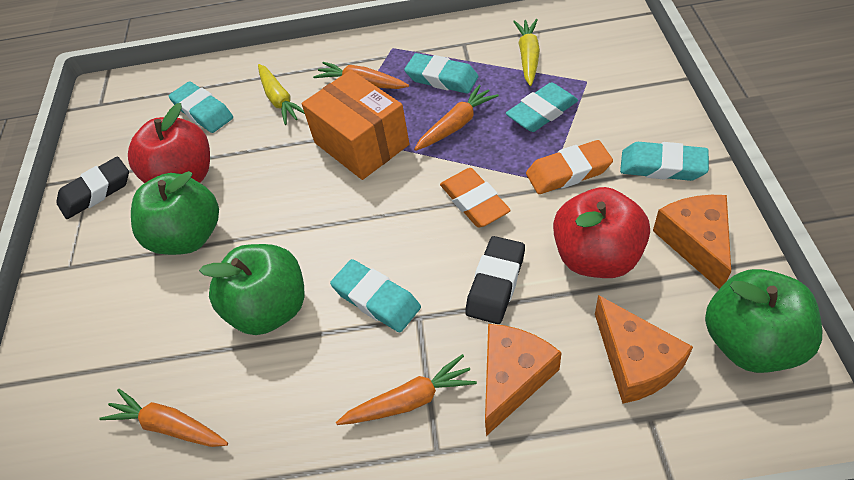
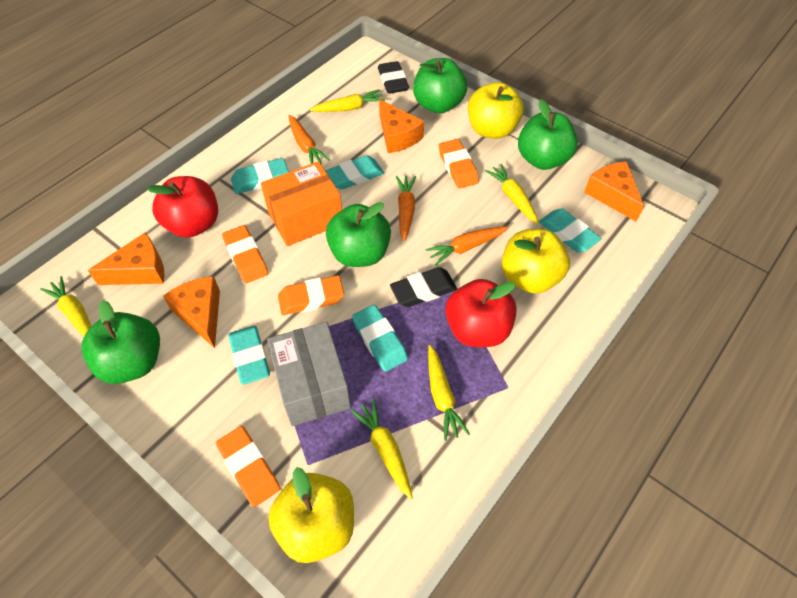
green apple: 3 -> 4
grey box: 0 -> 1
orange carrot: 4 -> 3
orange cheese: 3 -> 4
orange eraser: 2 -> 4
yellow apple: 0 -> 3
yellow carrot: 2 -> 5

